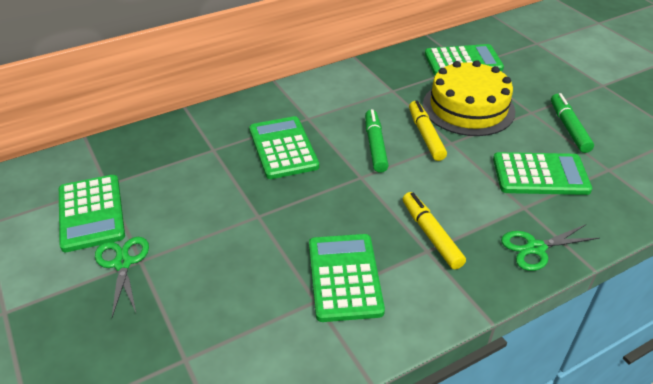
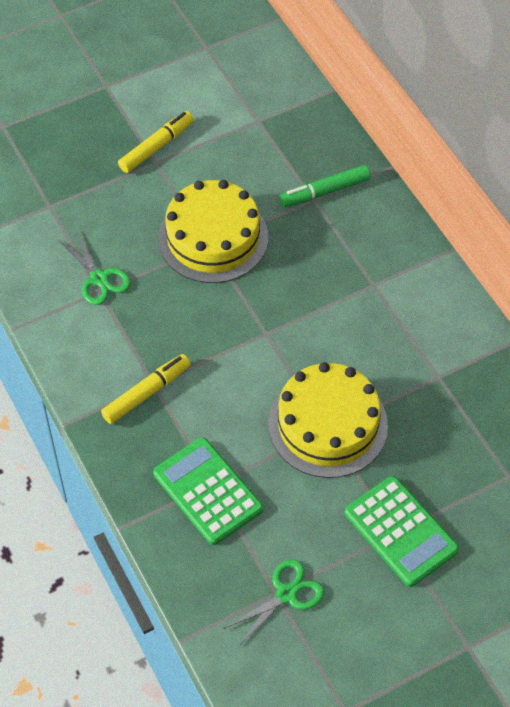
green calculator: 5 -> 2
green marker: 2 -> 1
yellow cake: 1 -> 2

